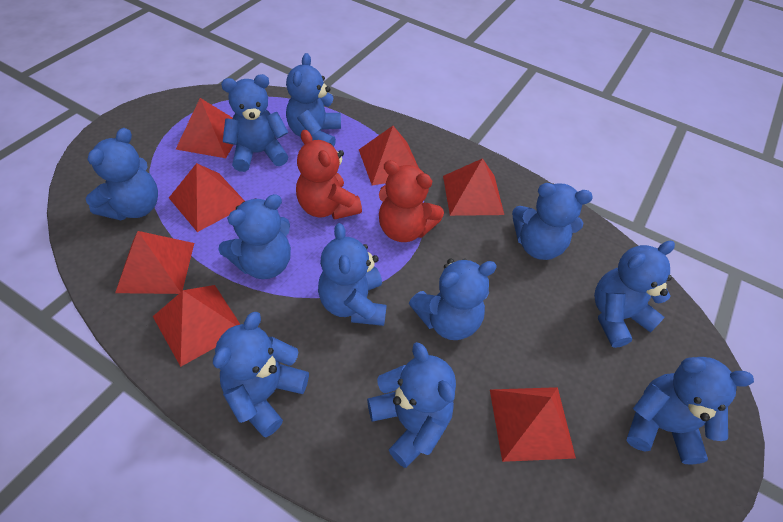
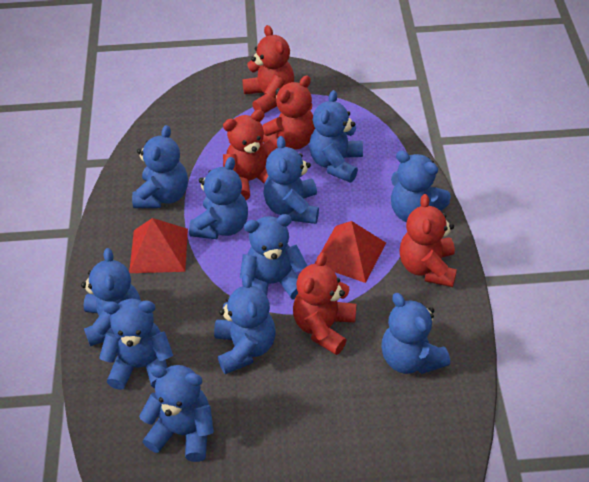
red pyramid: 7 -> 2
red teddy bear: 2 -> 5

